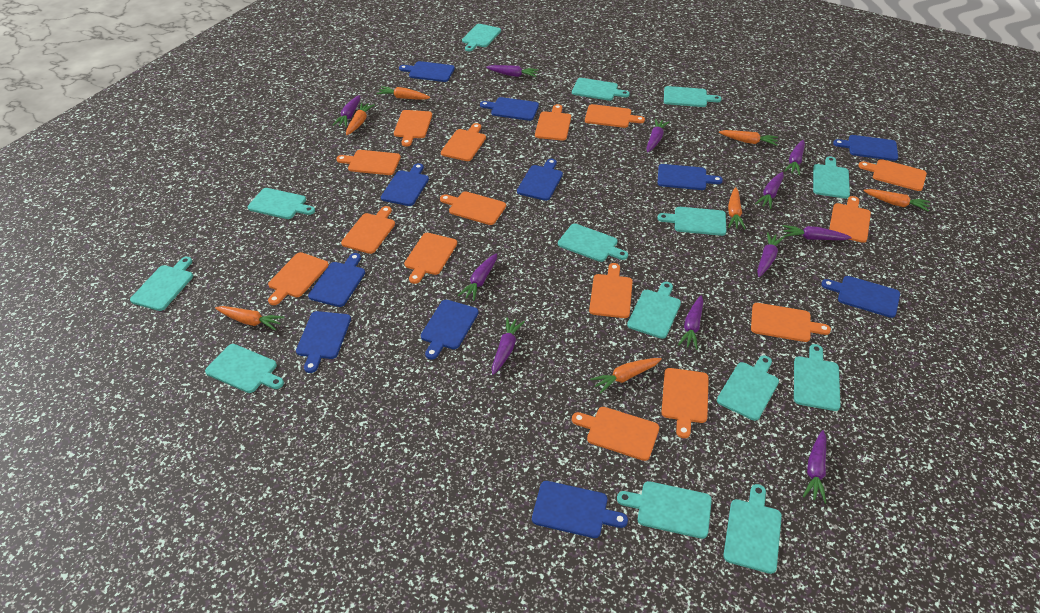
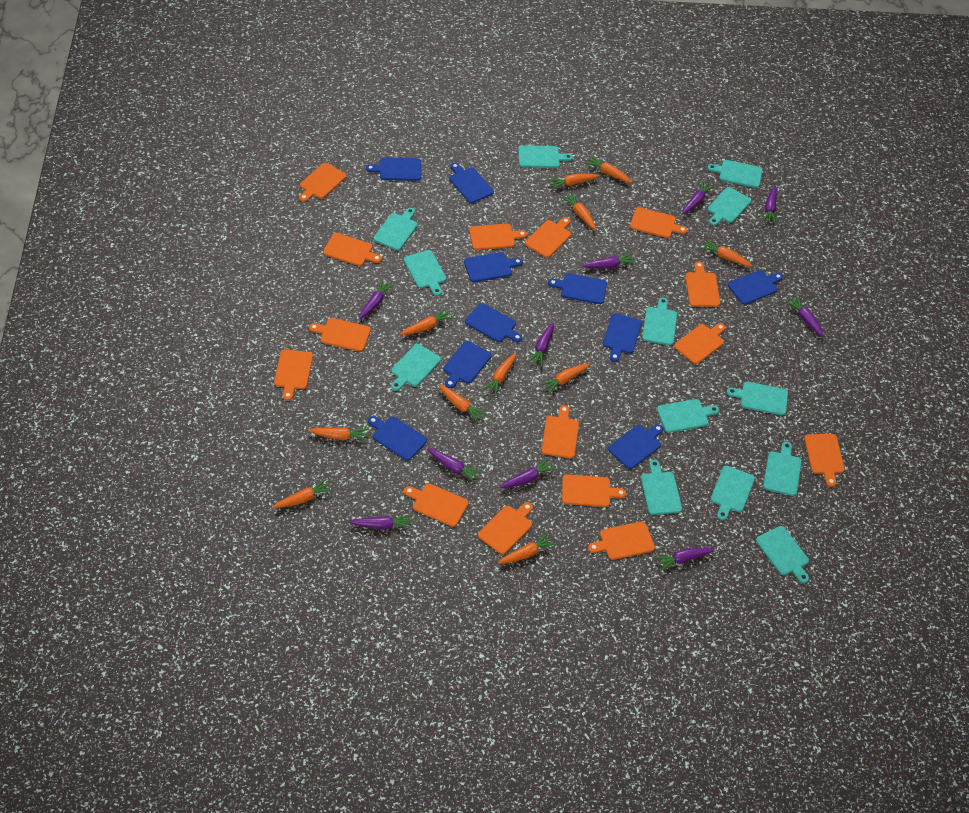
blue cutting board: 11 -> 10
orange carrot: 7 -> 11
purple carrot: 11 -> 10
turquoise cutting board: 14 -> 13

